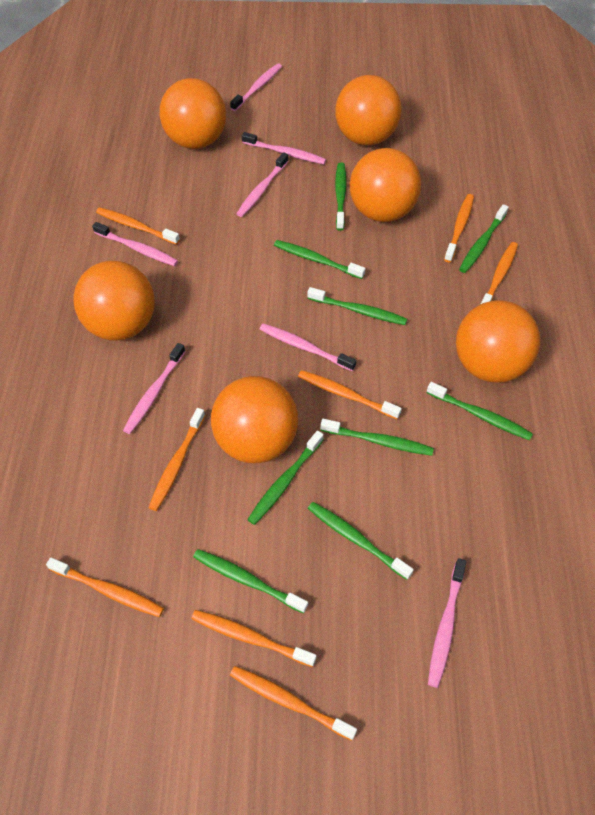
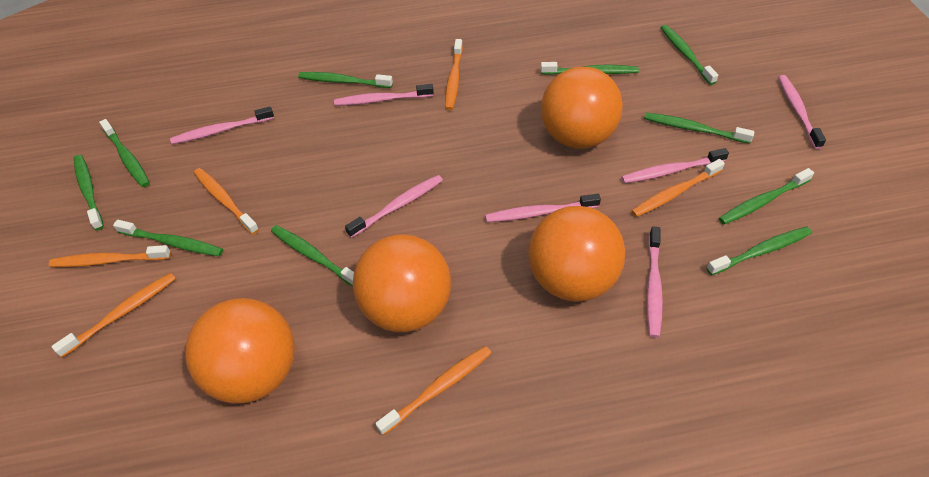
green toothbrush: 9 -> 10
orange ball: 6 -> 4
orange toothbrush: 8 -> 6

